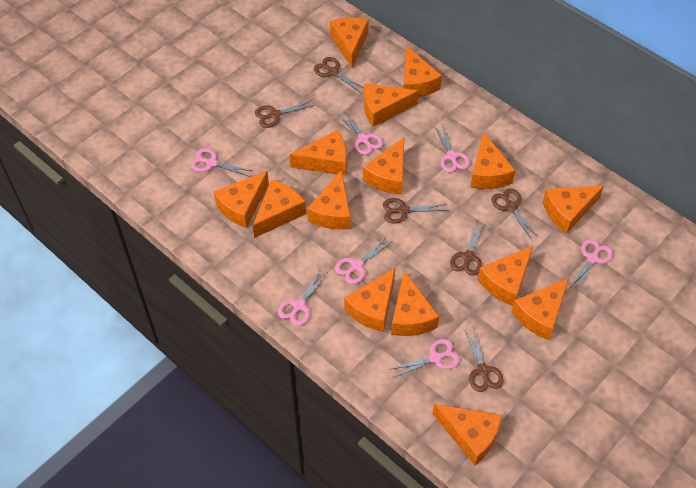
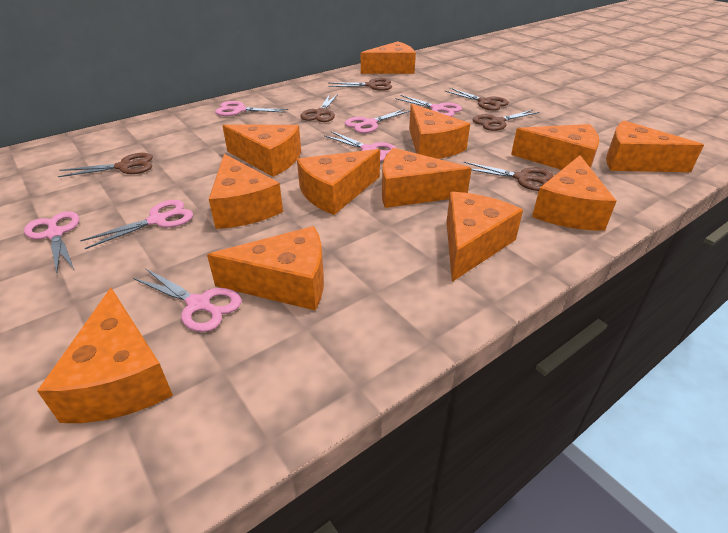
orange cheese: 15 -> 12

